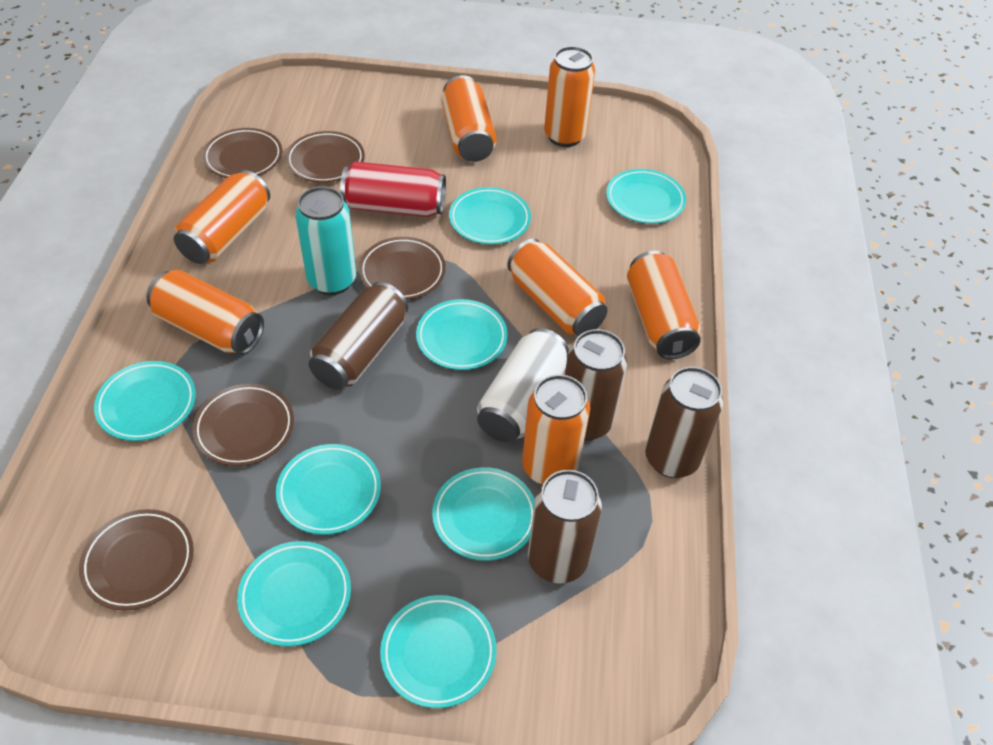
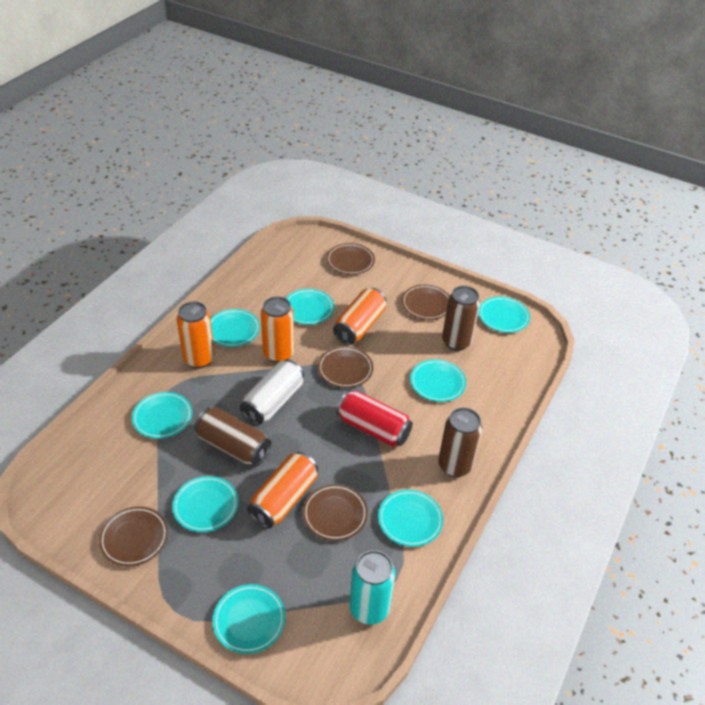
brown can: 4 -> 3
orange can: 7 -> 4

